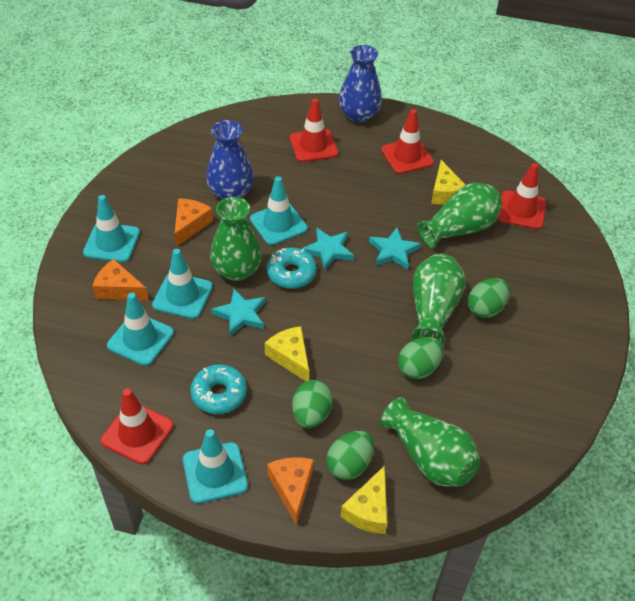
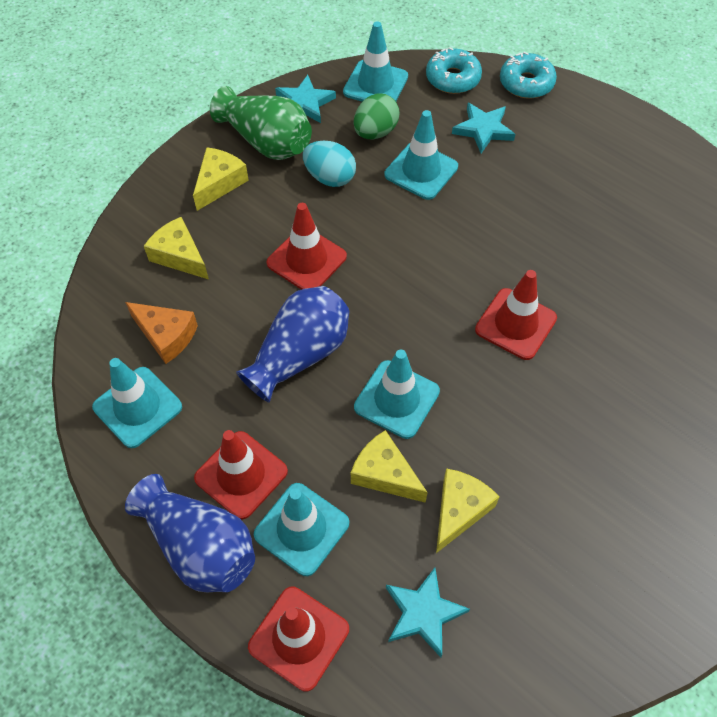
green egg: 4 -> 1
green vase: 4 -> 1
orange cheese: 3 -> 1
turquoise egg: 0 -> 1
yellow cheese: 3 -> 4

